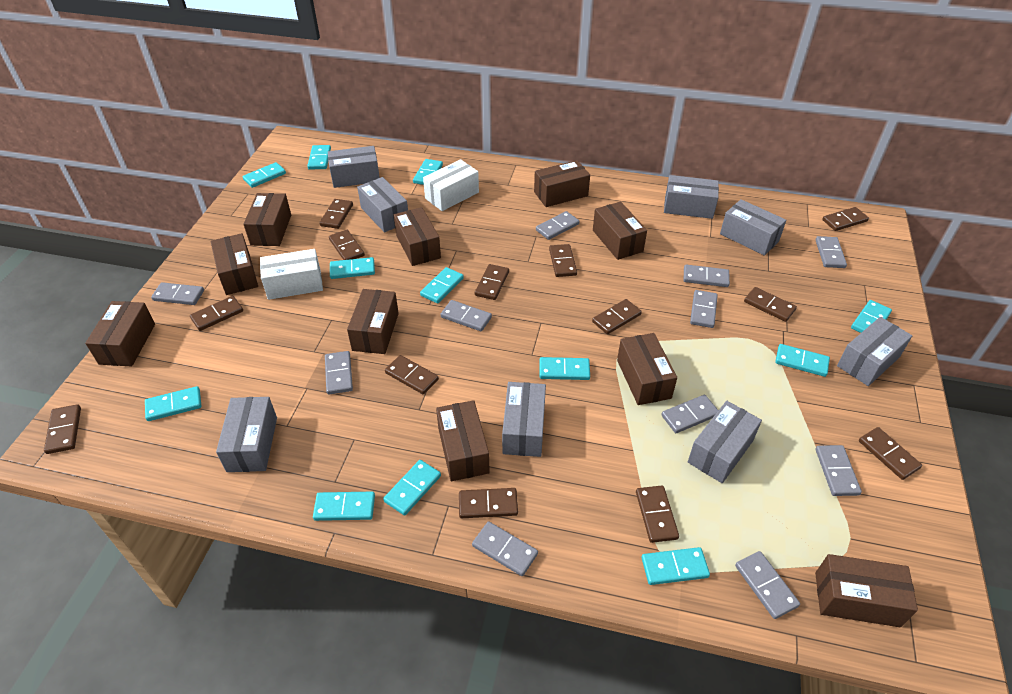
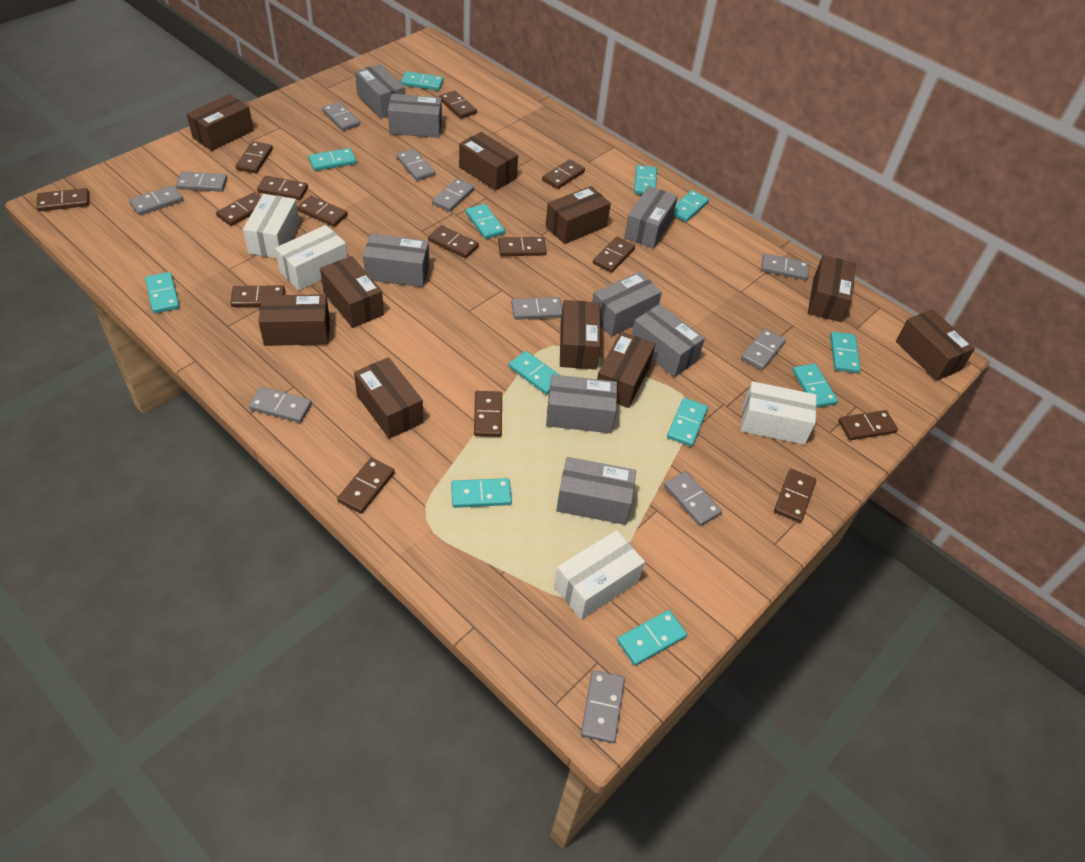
brown domino: 13 -> 15
white box: 2 -> 4

